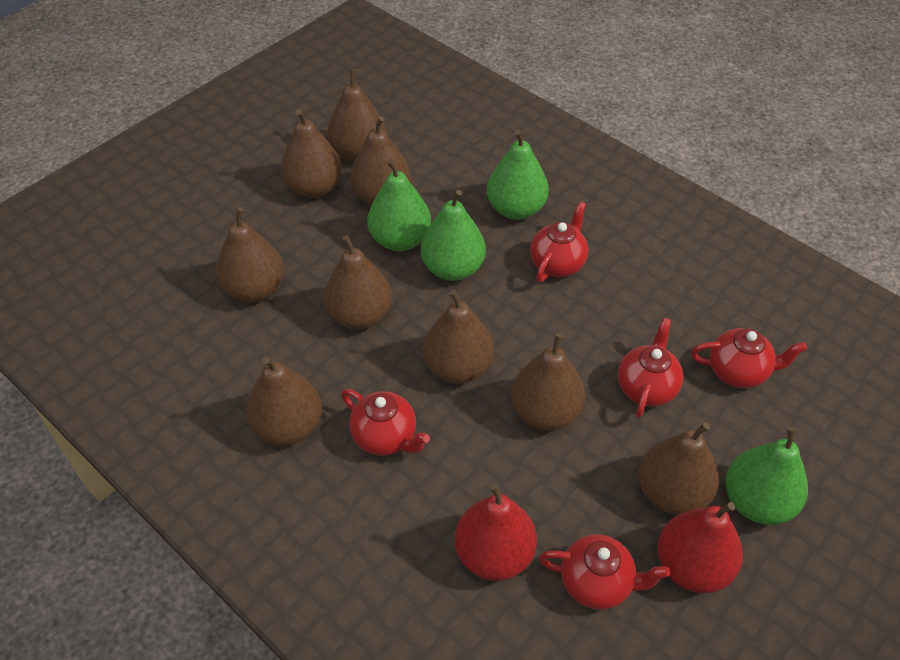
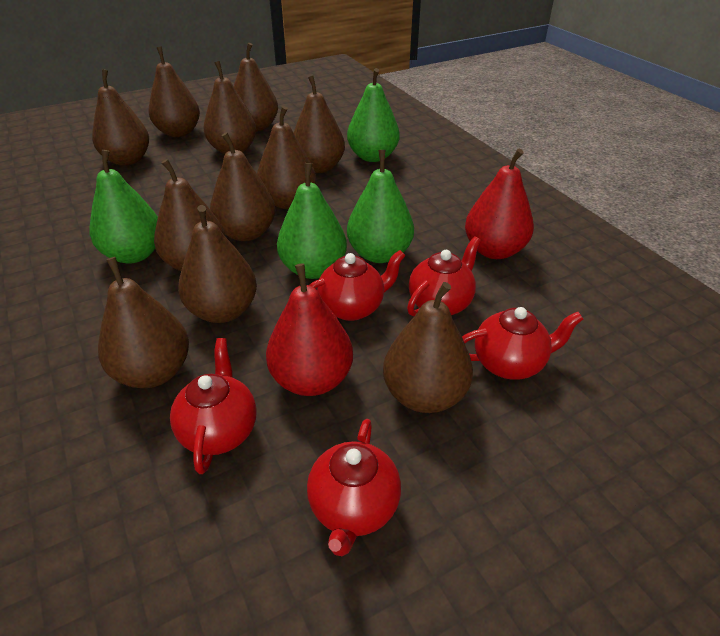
brown pear: 9 -> 11

